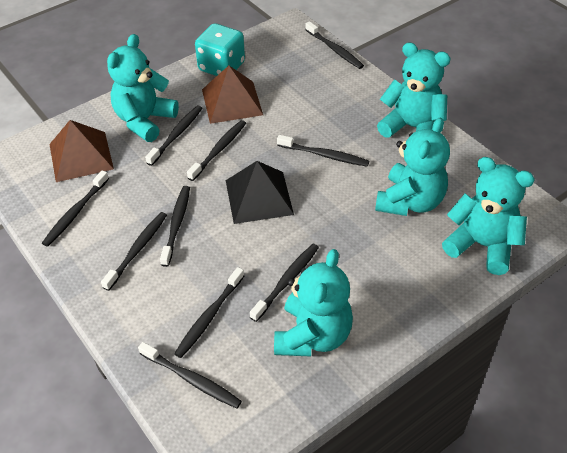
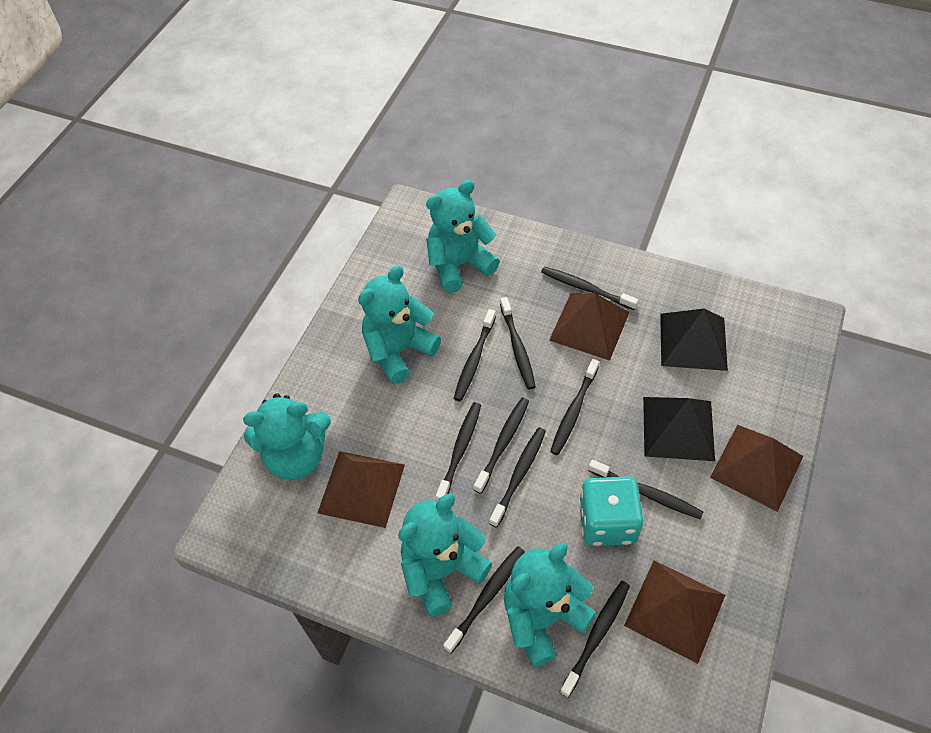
black pyramid: 1 -> 2
brown pyramid: 2 -> 4

